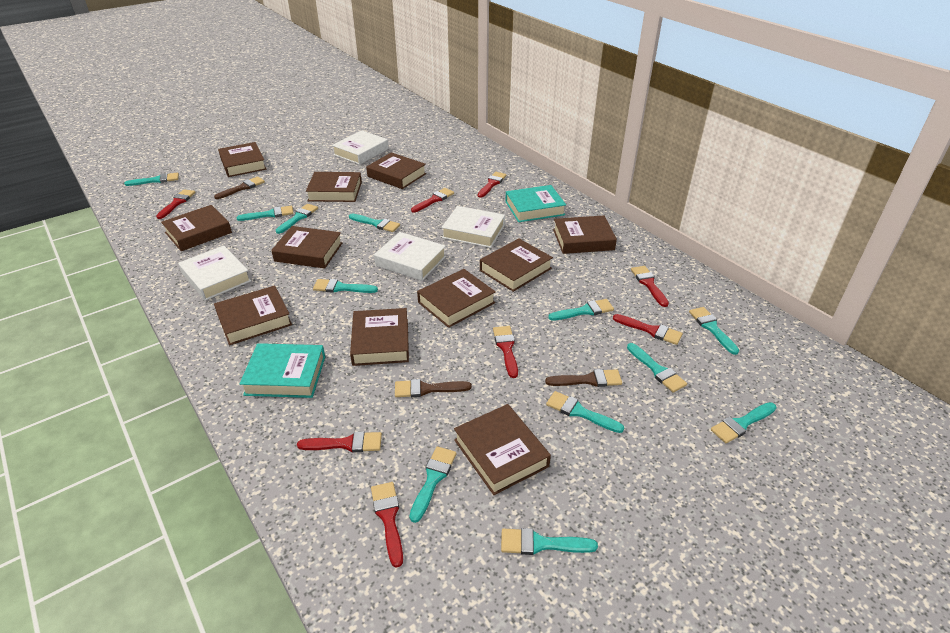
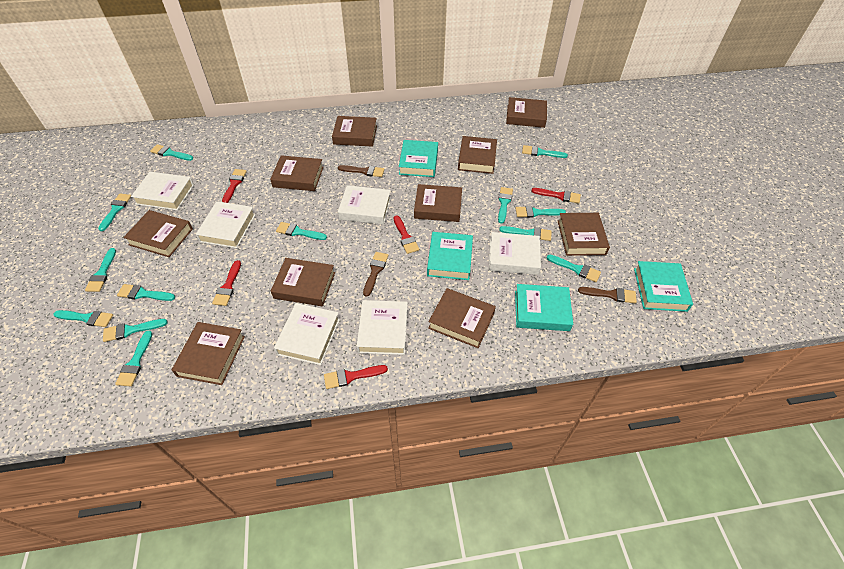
brown book: 11 -> 10
red brush: 8 -> 5
turquoise book: 2 -> 4
turquoise brush: 12 -> 13
white book: 4 -> 6

